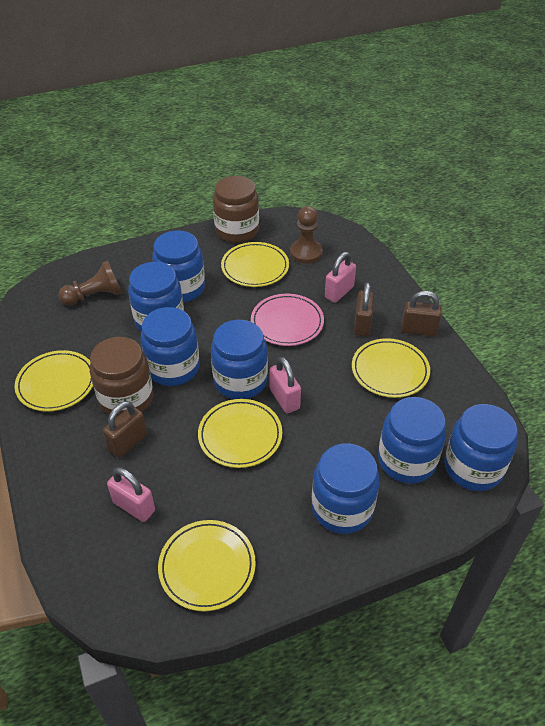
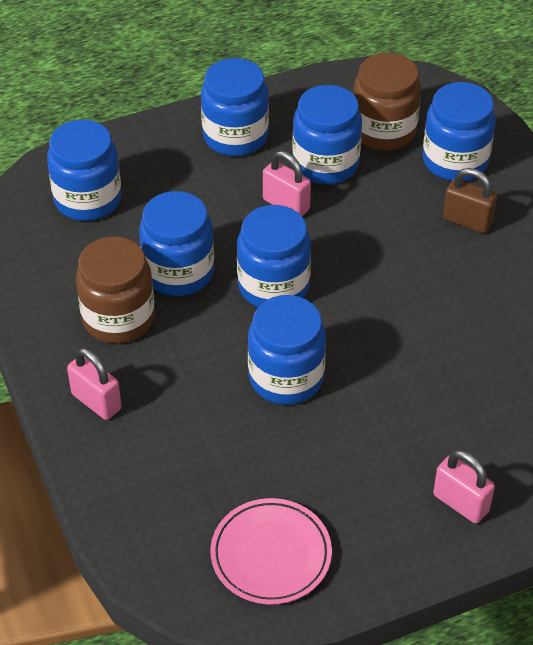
brown padlock: 3 -> 1
brown pawn: 2 -> 0
yellow plate: 5 -> 0

